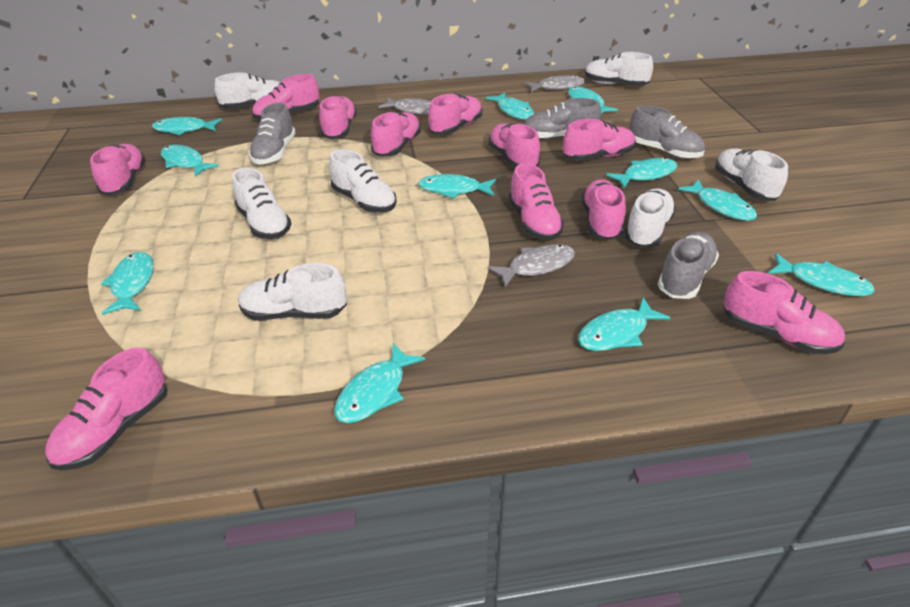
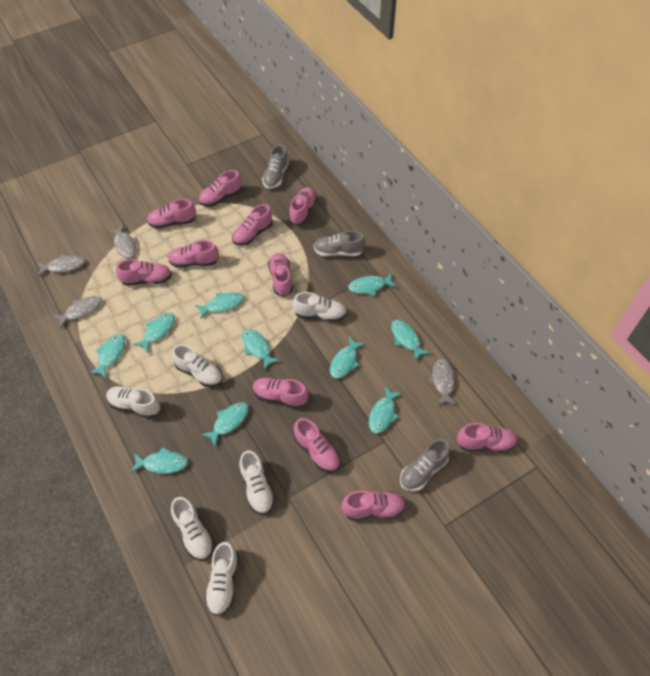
grey fish: 3 -> 4
grey shoe: 4 -> 3
turquoise fish: 11 -> 10
white shoe: 7 -> 6

